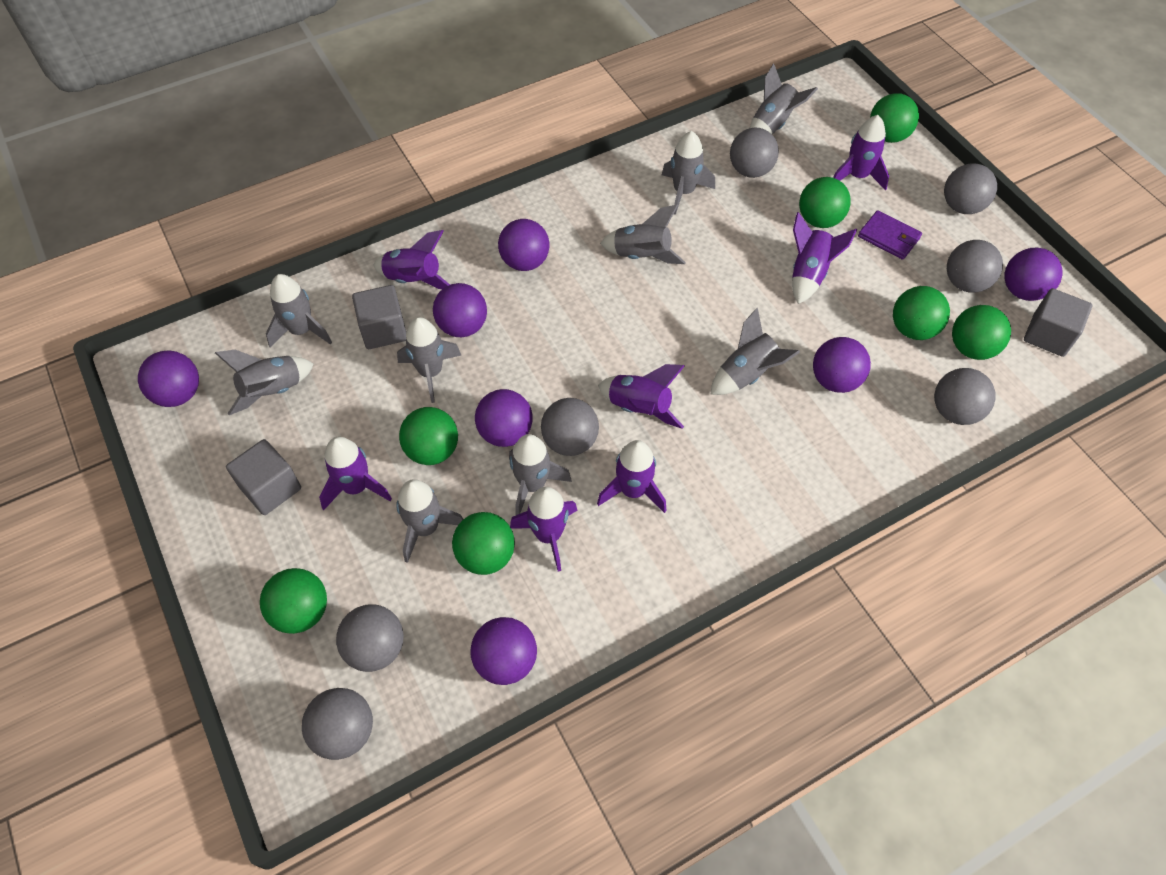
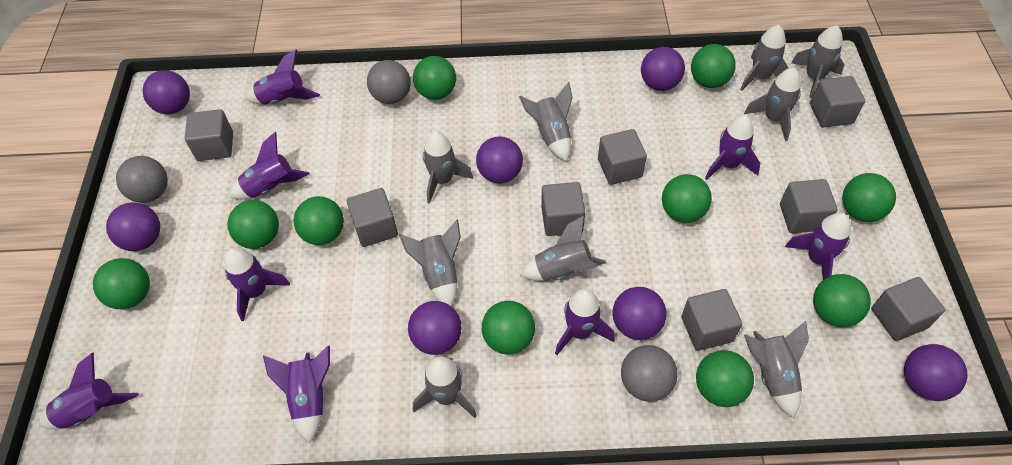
green ball: 7 -> 10
grey ball: 7 -> 3
grey cube: 3 -> 8
purple rocket: 7 -> 8
purple wallet: 1 -> 0

